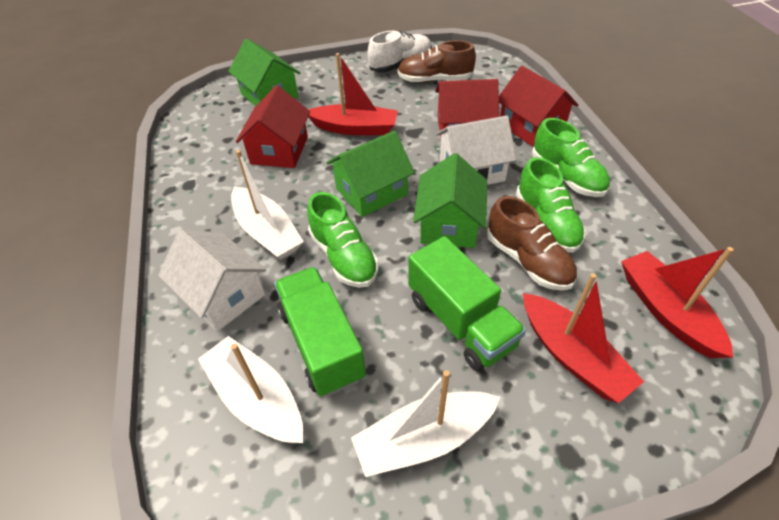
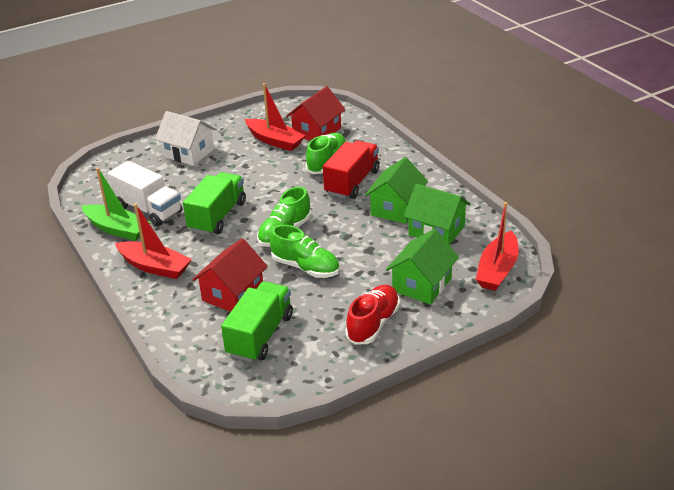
brown shoe: 2 -> 0
green boat: 0 -> 1
red house: 3 -> 2
red shoe: 0 -> 1
red truck: 0 -> 1
white boat: 3 -> 0
white house: 2 -> 1
white shoe: 1 -> 0
white truck: 0 -> 1

